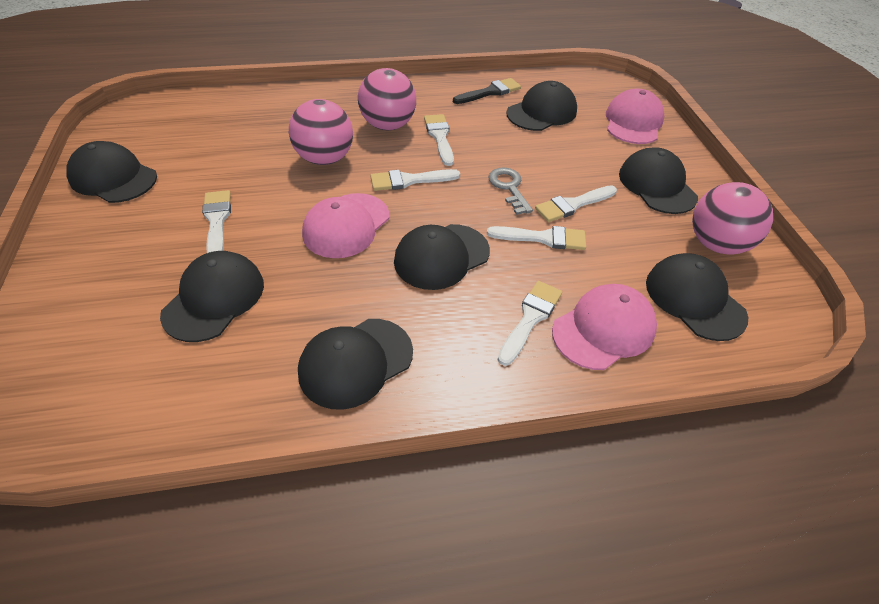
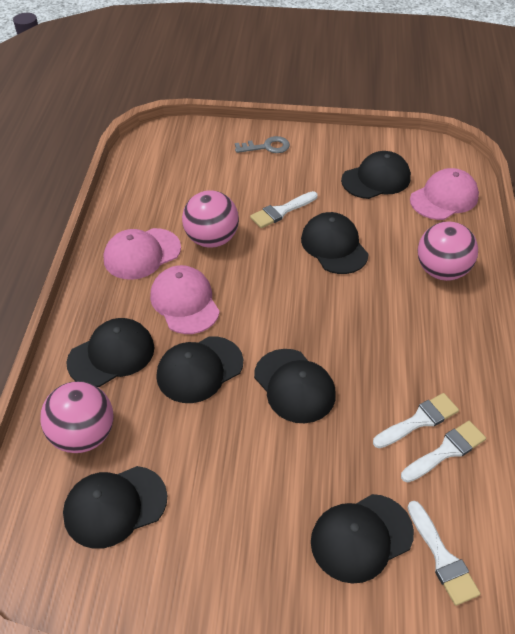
black brush: 1 -> 0
white brush: 6 -> 4

